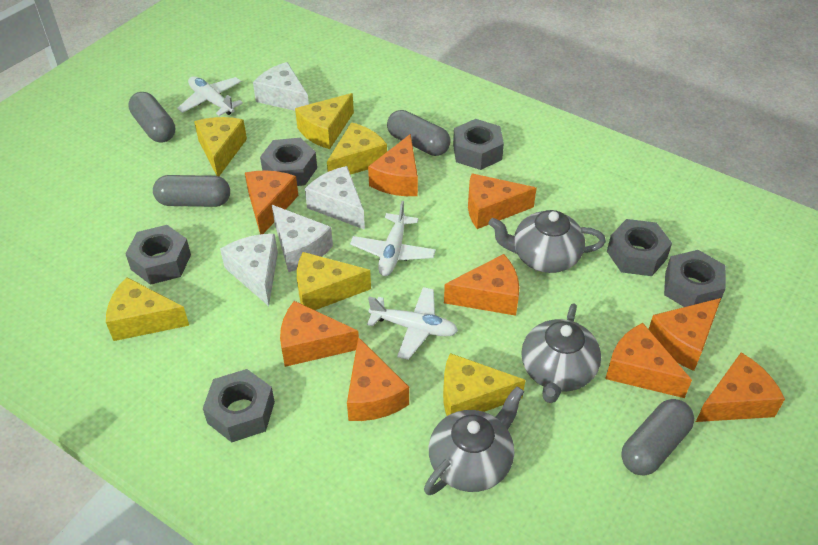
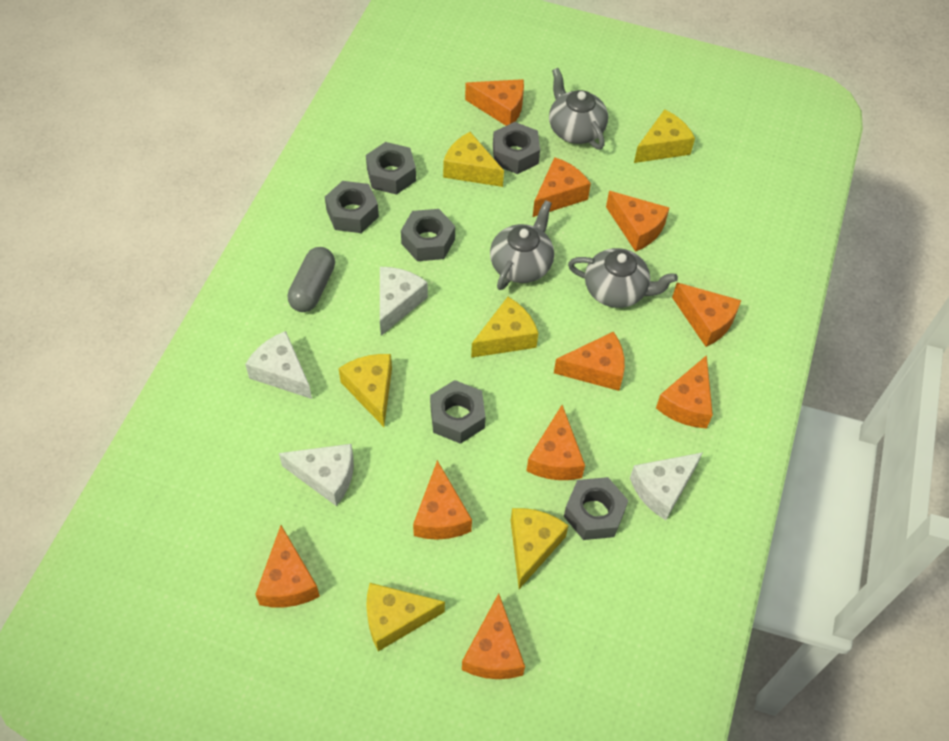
grey capsule: 4 -> 1
orange cheese: 9 -> 10
white plane: 3 -> 0

